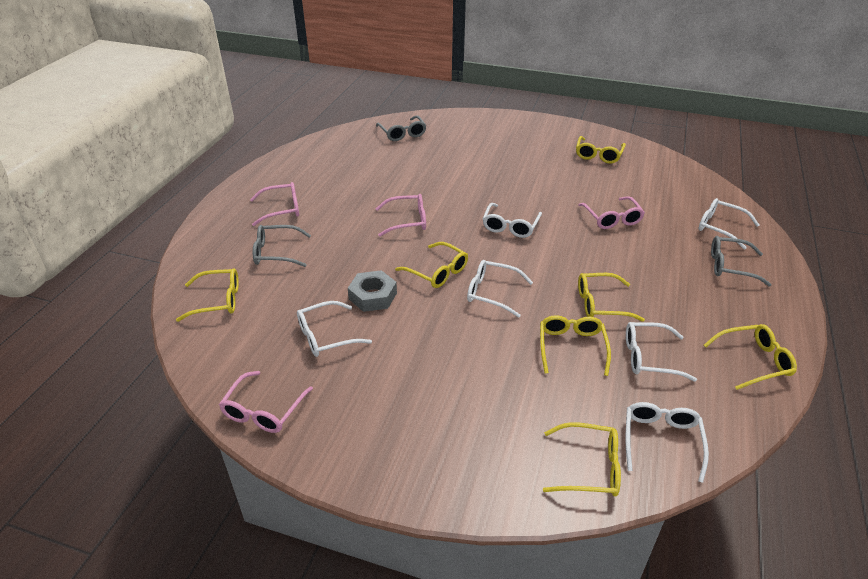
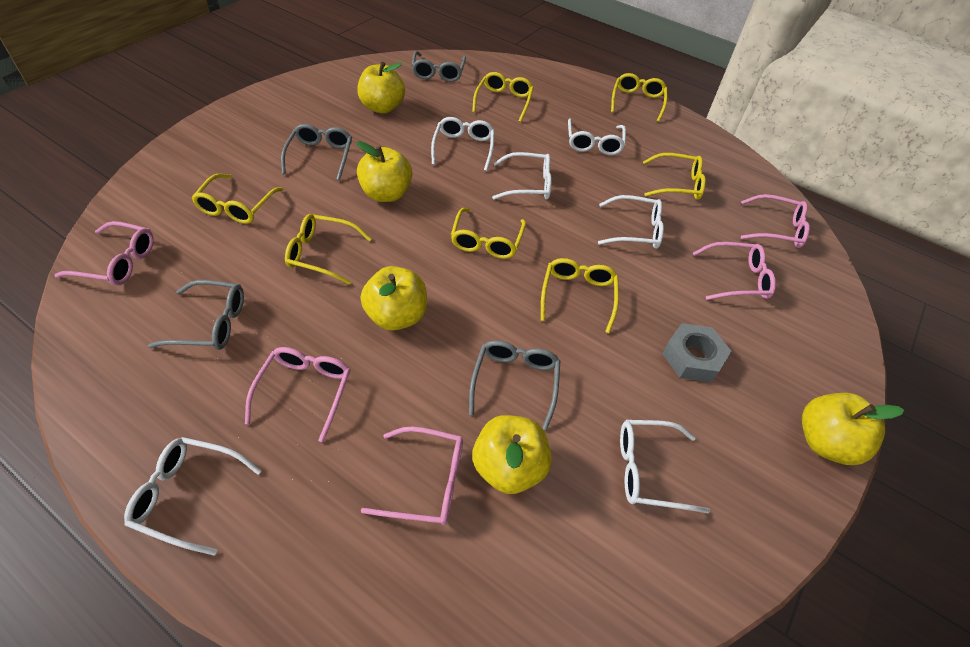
grey glasses: 3 -> 4
pink glasses: 4 -> 5
yellow apple: 0 -> 5

